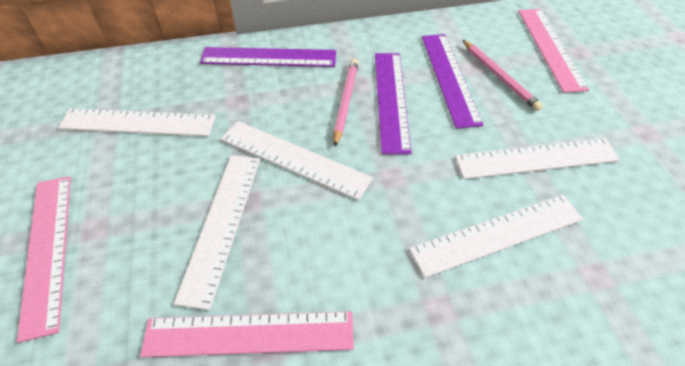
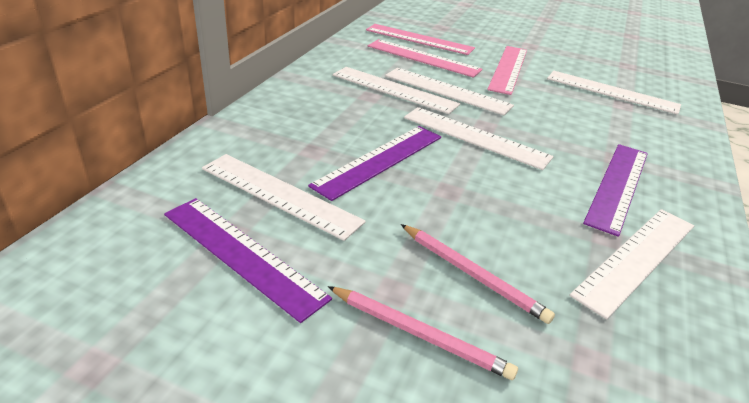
white ruler: 5 -> 6

